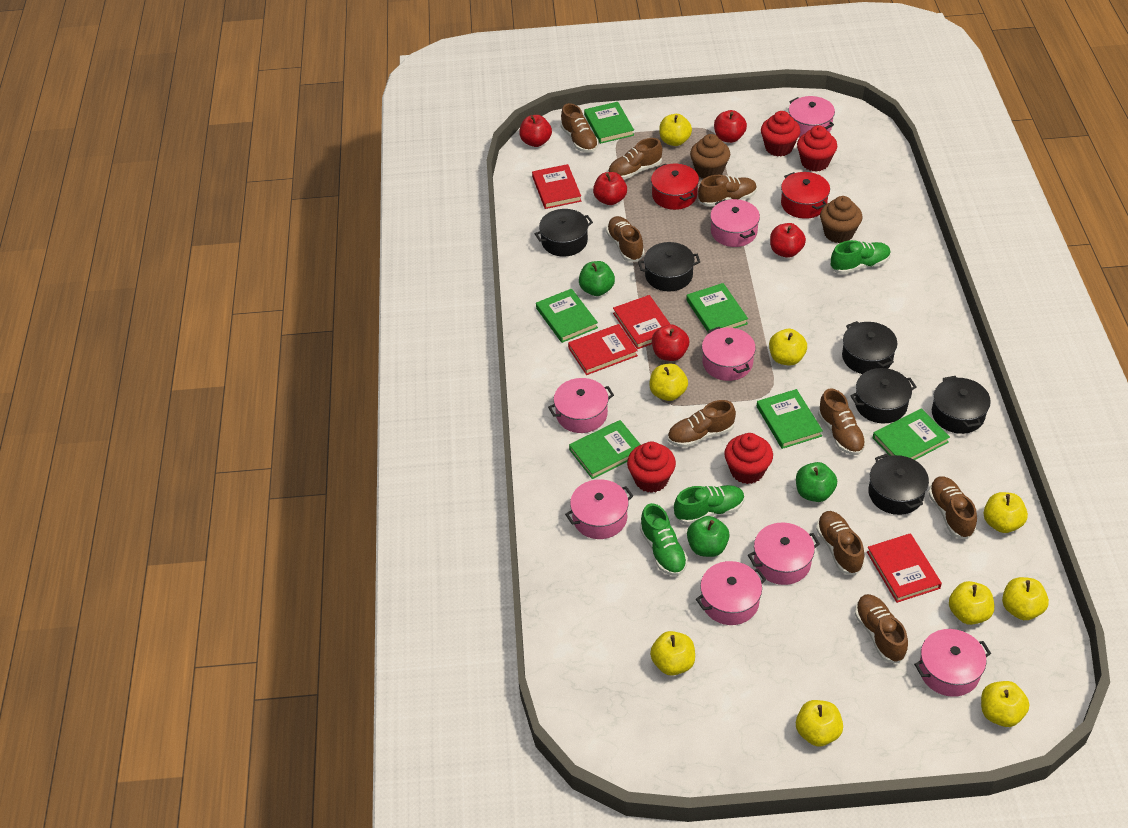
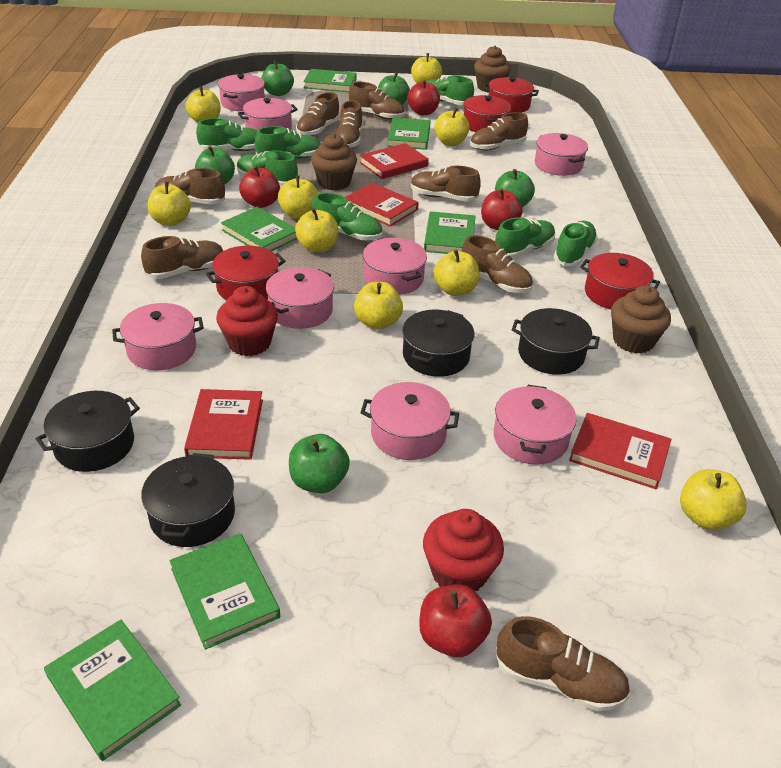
black pot: 6 -> 4
brown cupcake: 2 -> 3
green apple: 3 -> 5
green shoe: 3 -> 7
red apple: 5 -> 4
red cupcake: 4 -> 2
red pot: 2 -> 4

